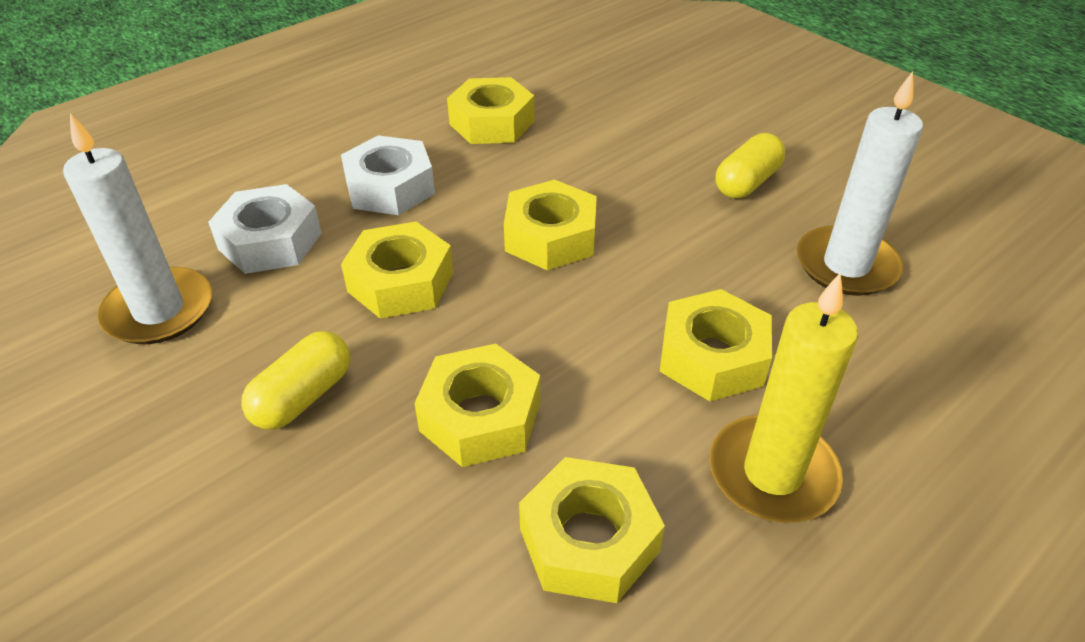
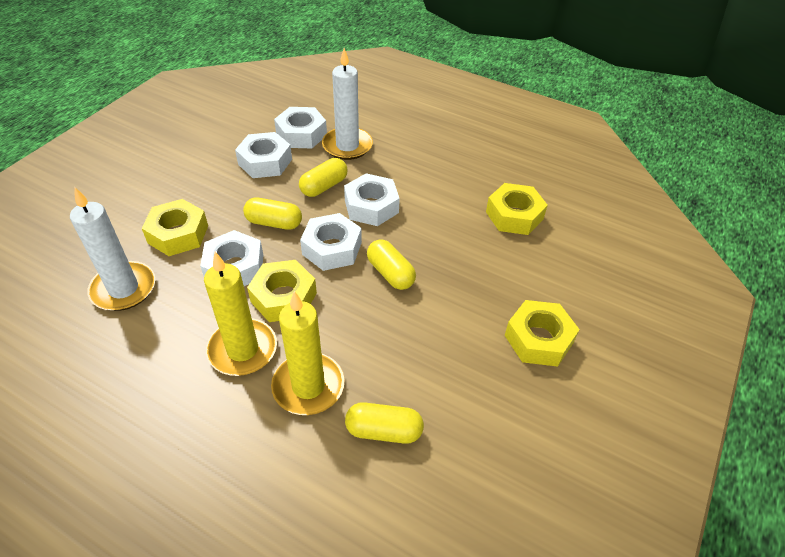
white nut: 2 -> 5
yellow candle: 1 -> 2
yellow capsule: 2 -> 4
yellow nut: 6 -> 4

